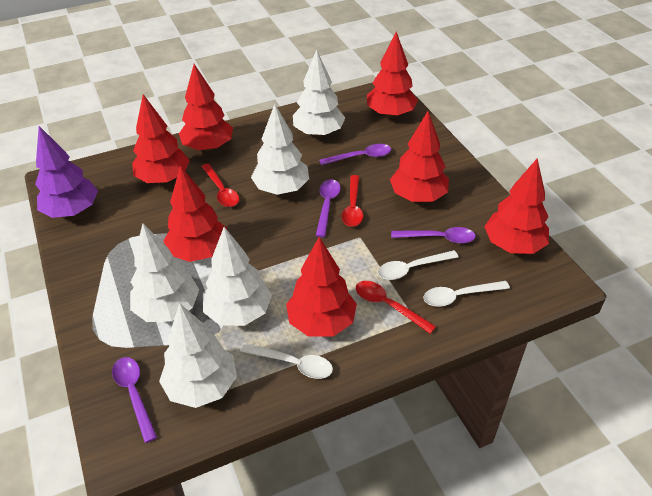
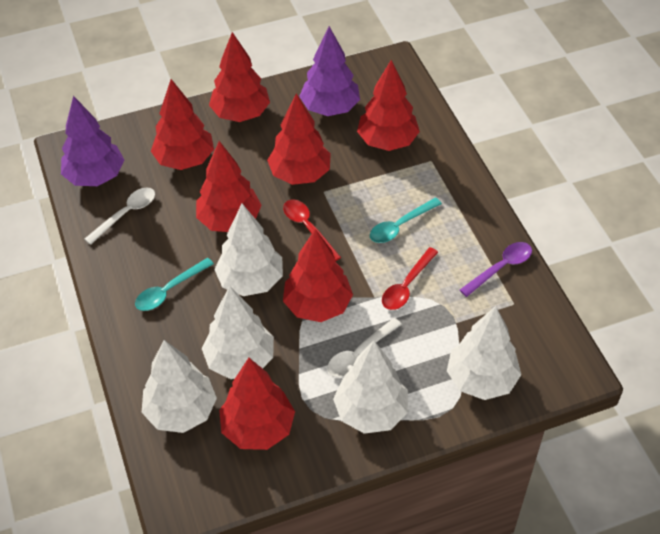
purple spoon: 4 -> 1
purple tree: 1 -> 2
red spoon: 3 -> 2
turquoise spoon: 0 -> 2
white spoon: 3 -> 2

